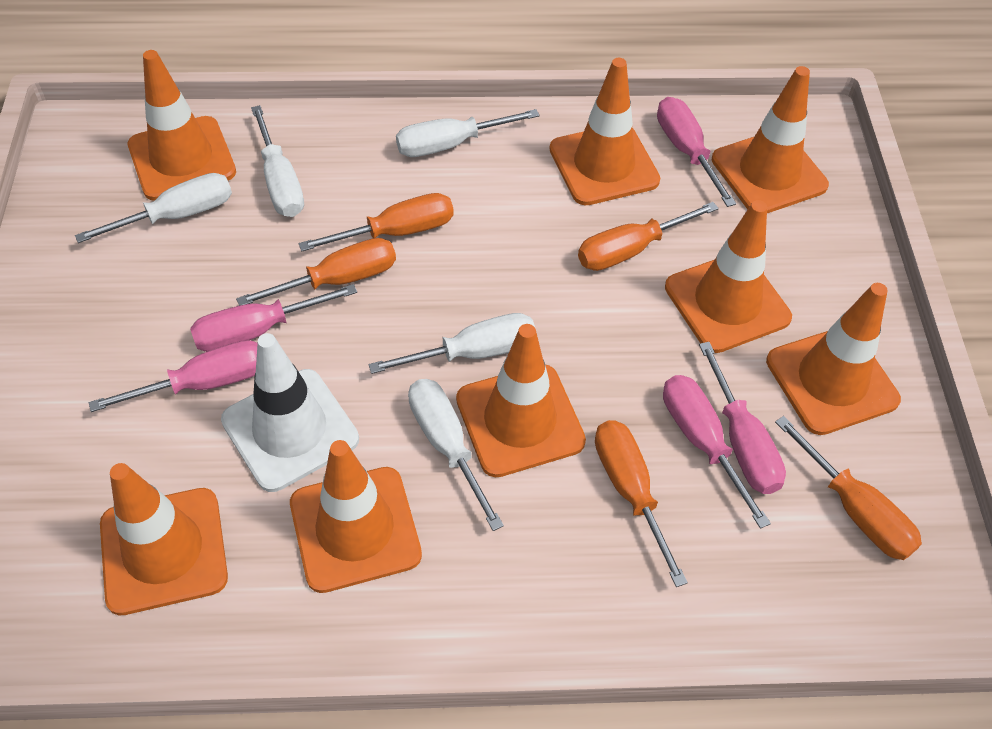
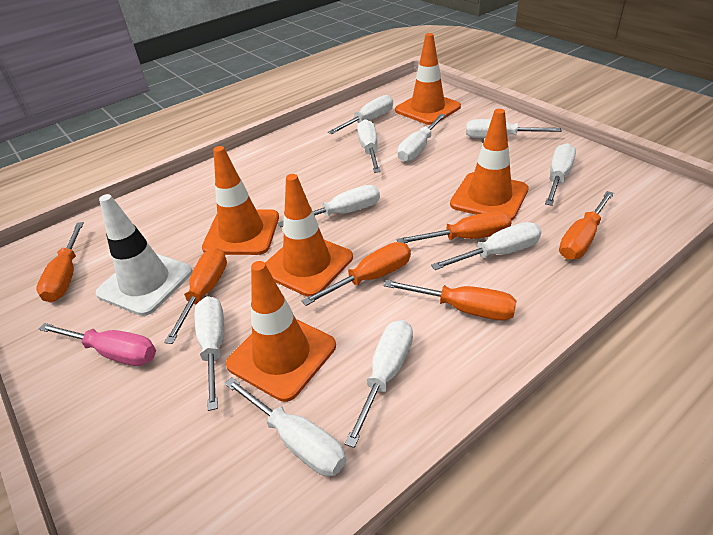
orange screwdriver: 5 -> 6
orange traffic cone: 8 -> 5
pink screwdriver: 5 -> 1
white screwdriver: 5 -> 10

